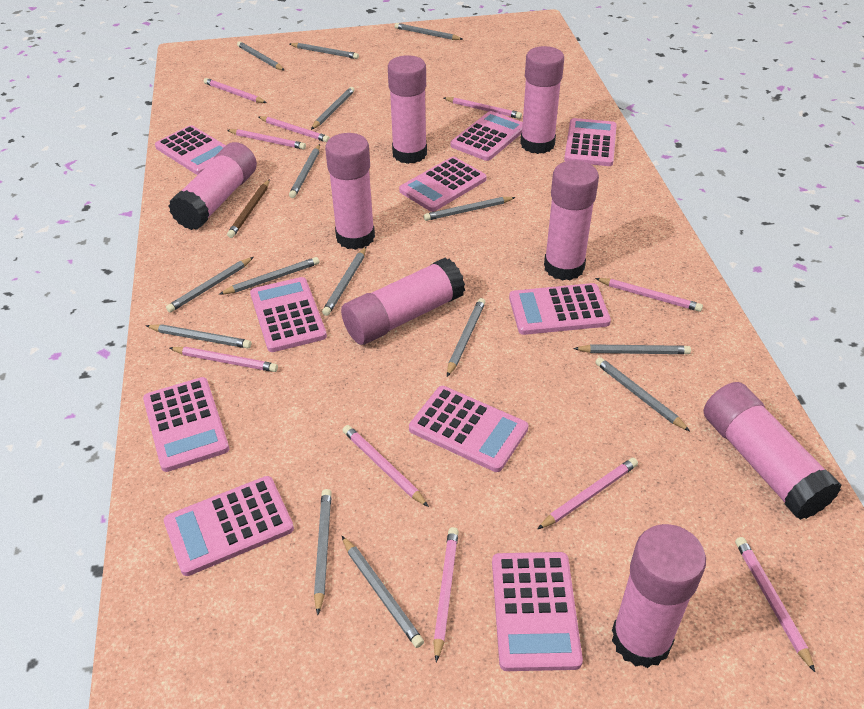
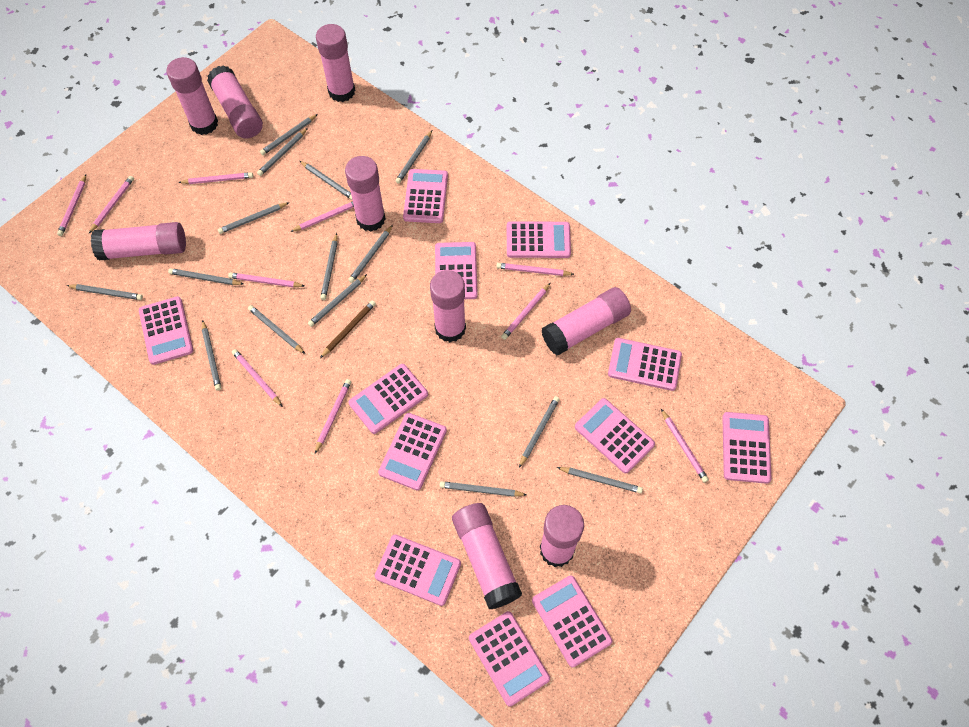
pink calculator: 10 -> 12
pink glue stick: 8 -> 9

